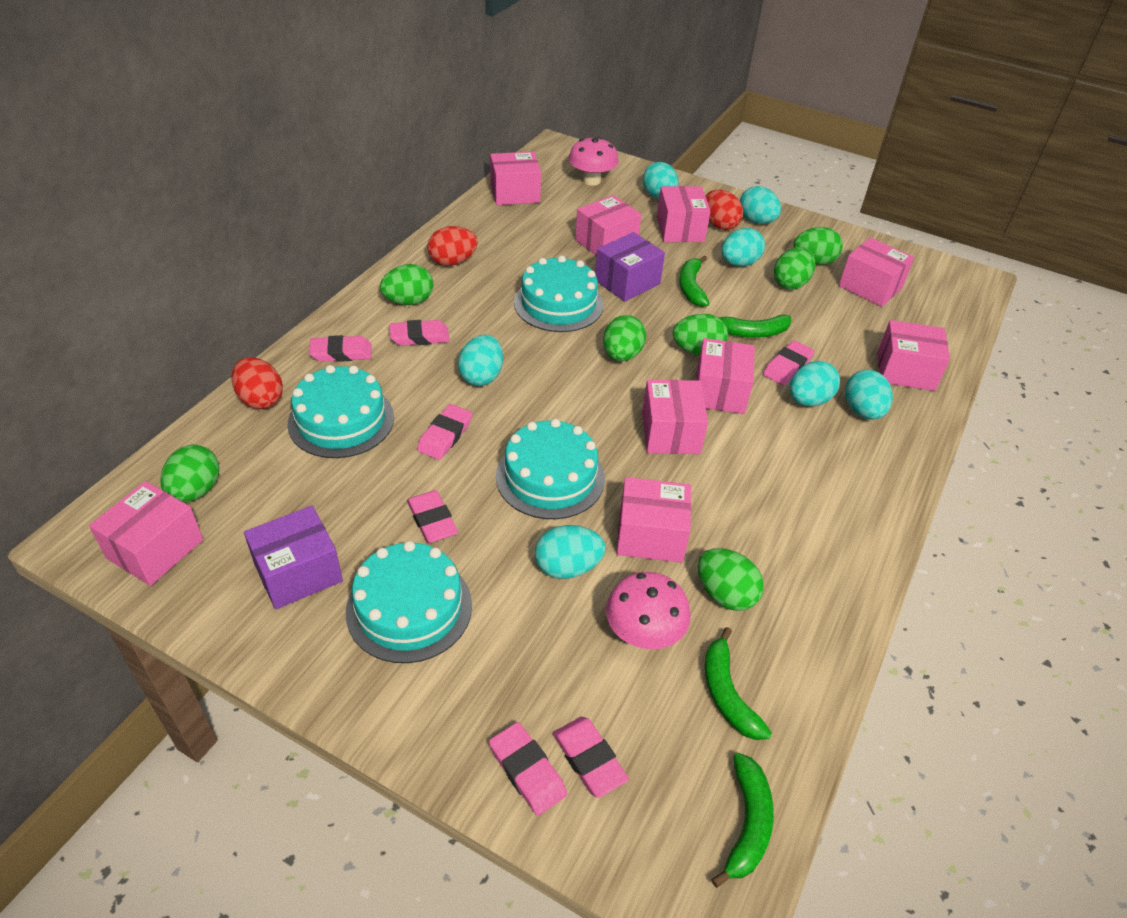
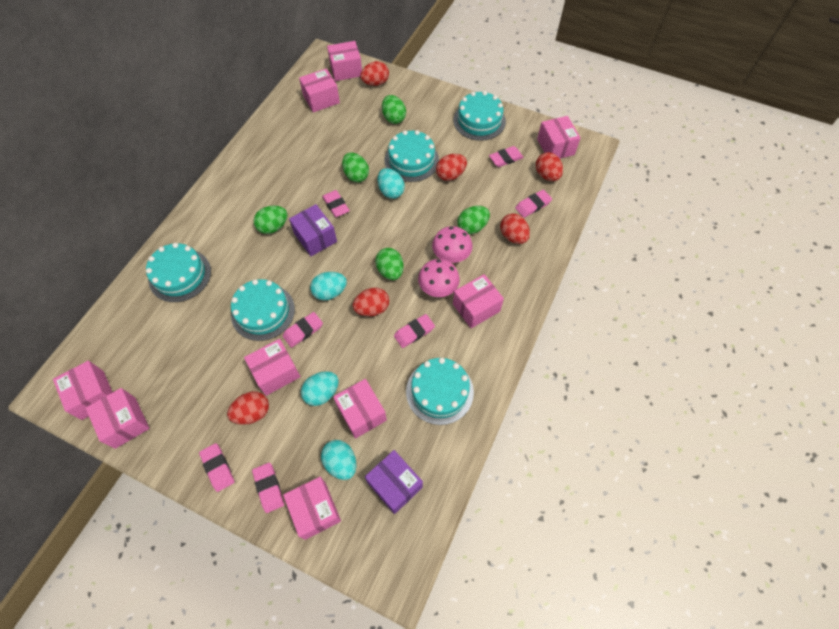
green banana: 4 -> 0
green egg: 7 -> 5
red egg: 3 -> 6
turquoise cake: 4 -> 5
turquoise egg: 7 -> 4

